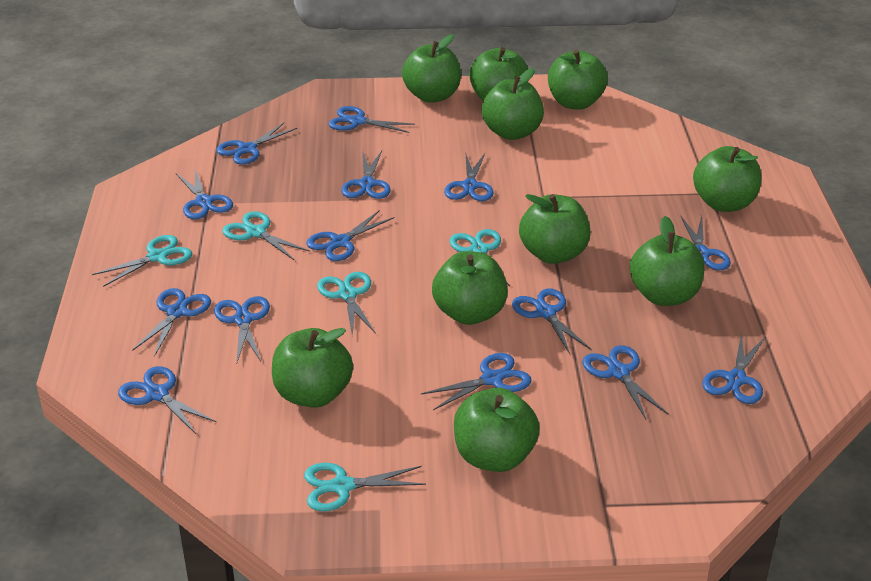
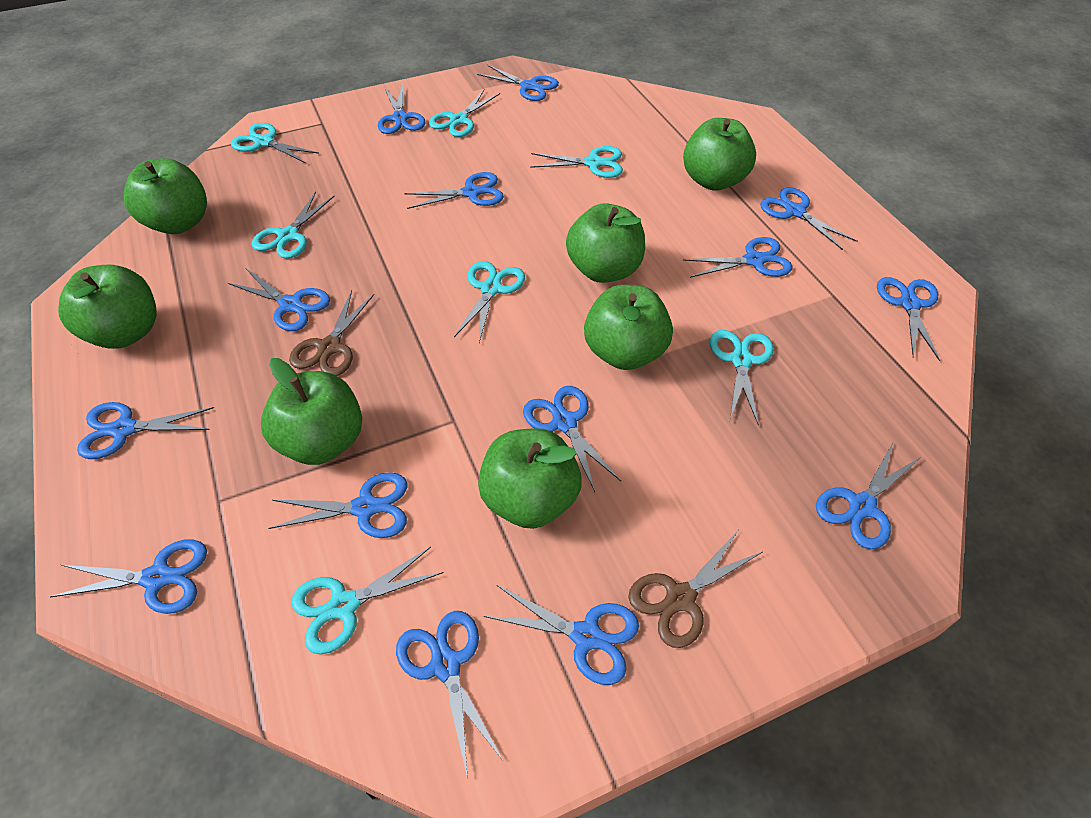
brown scissors: 0 -> 2
green apple: 10 -> 7
turquoise scissors: 5 -> 7

